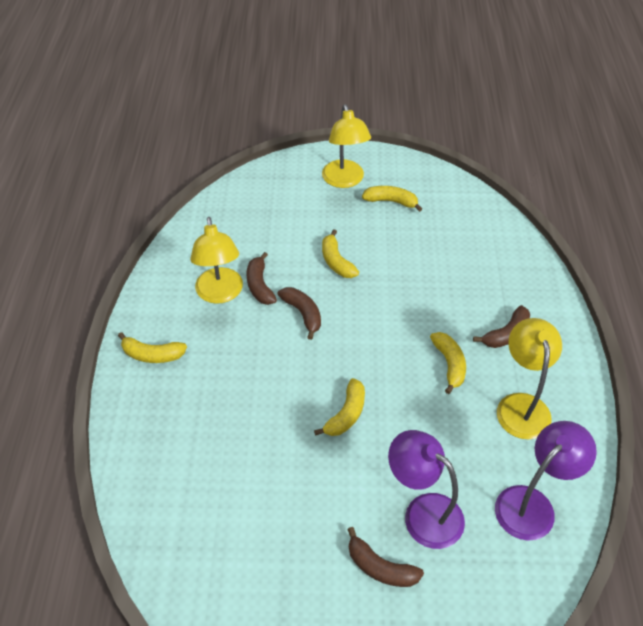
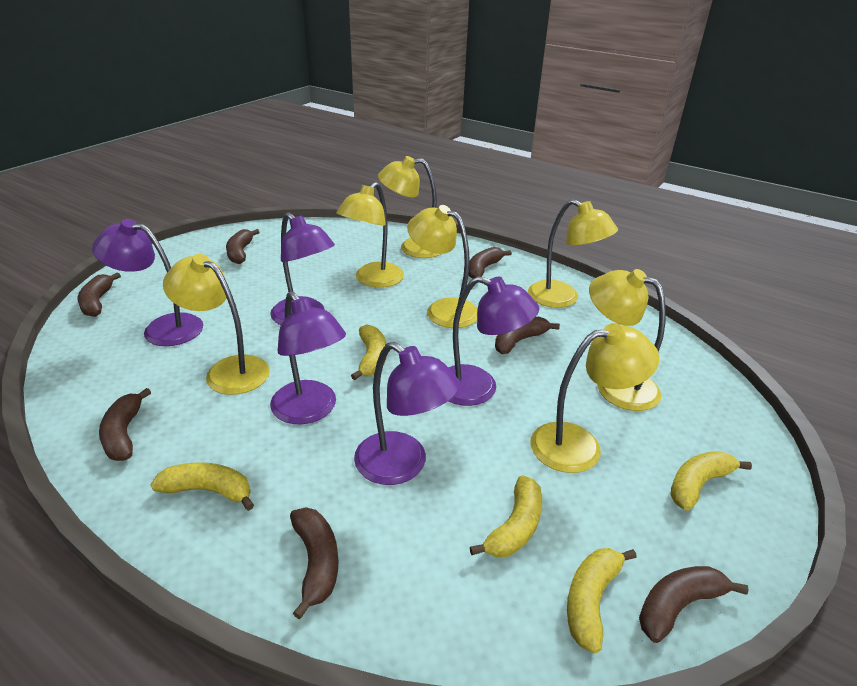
brown banana: 4 -> 7
purple lamp: 2 -> 5
yellow lamp: 3 -> 7

